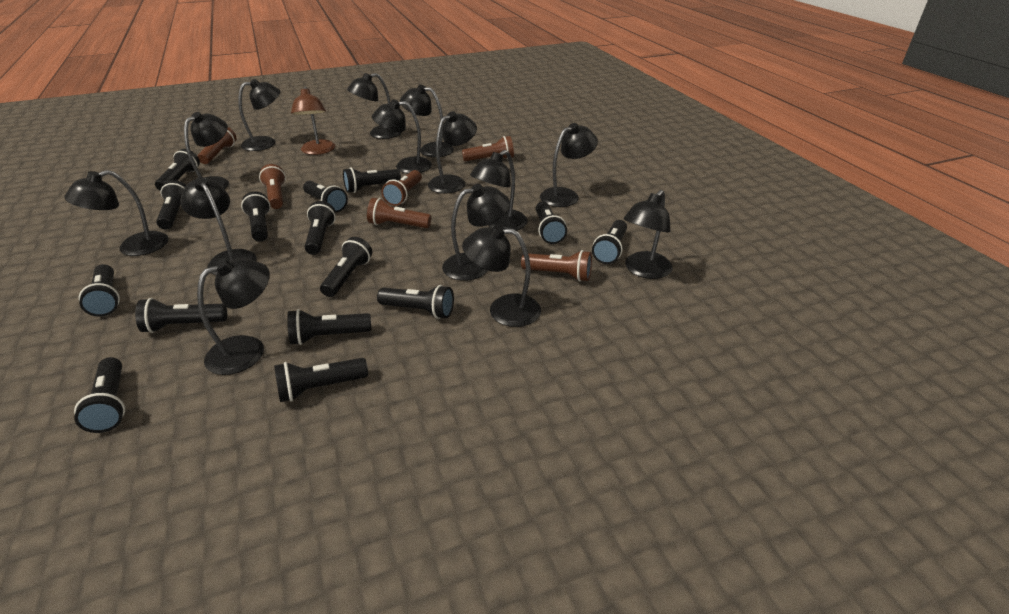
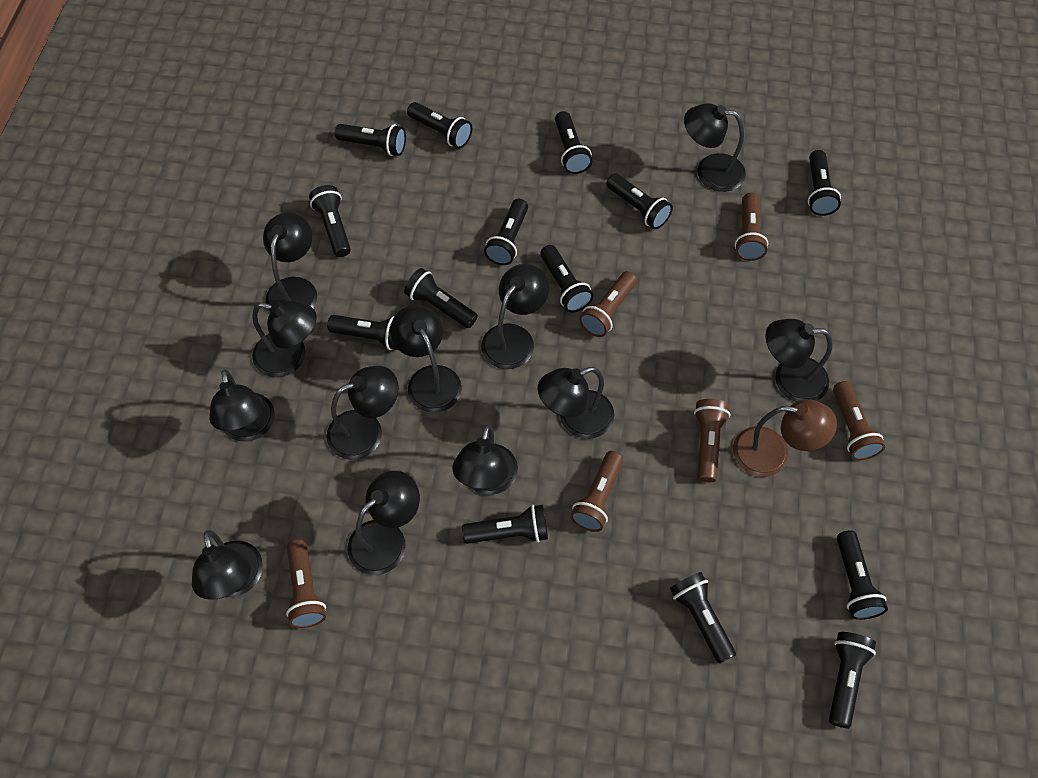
black flashlight: 15 -> 14
black lamp: 14 -> 12

